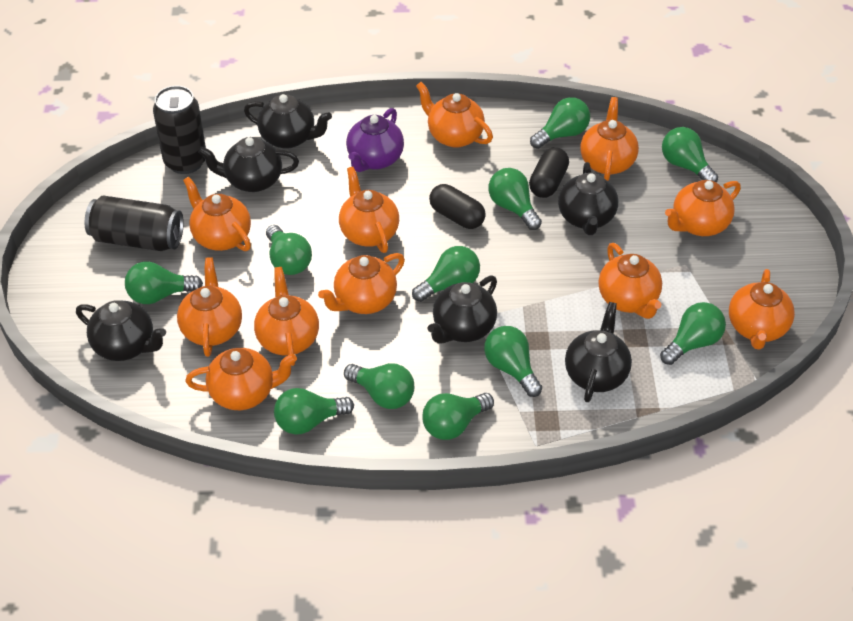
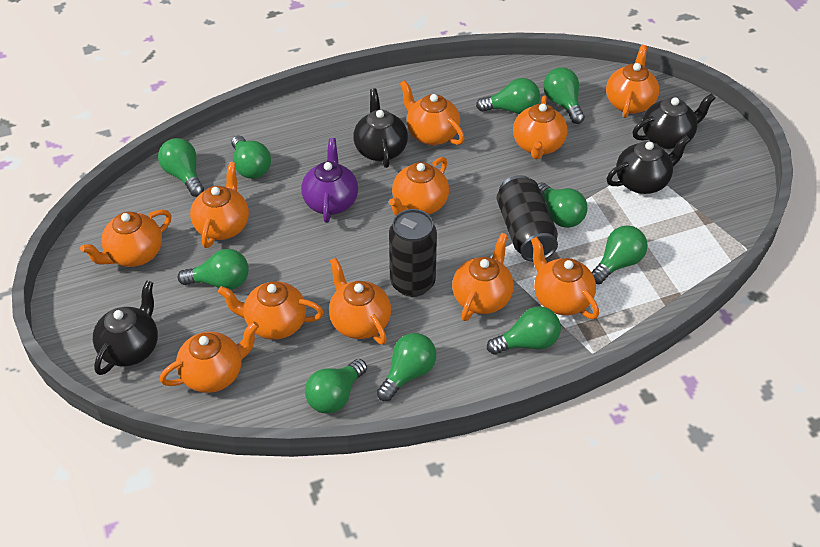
black capsule: 2 -> 0
black teapot: 6 -> 4
green light bulb: 11 -> 10

